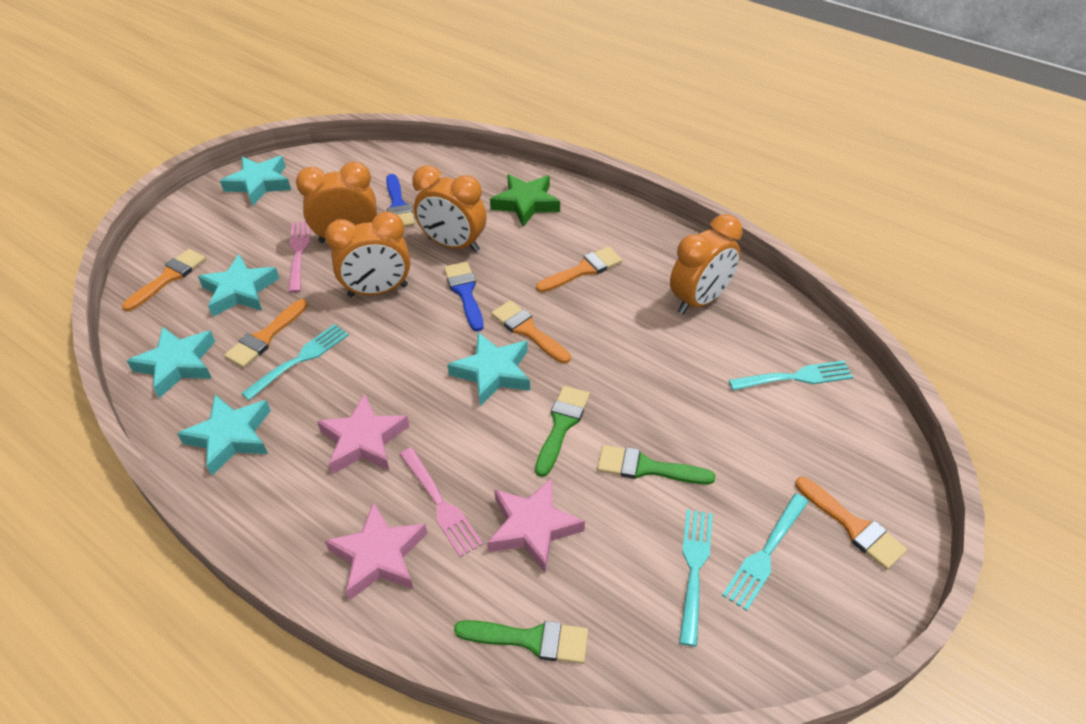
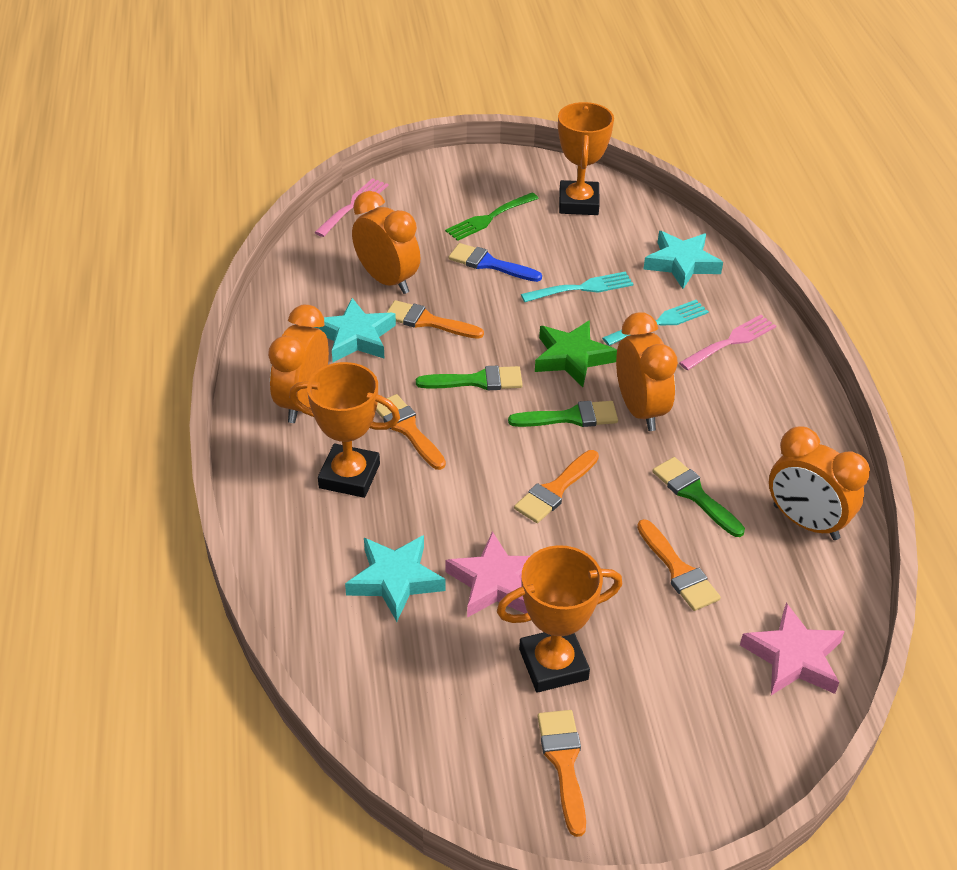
blue brush: 2 -> 1
green fork: 0 -> 1
orange trophy: 0 -> 3
pink star: 3 -> 2
turquoise fork: 4 -> 2
turquoise star: 5 -> 3

